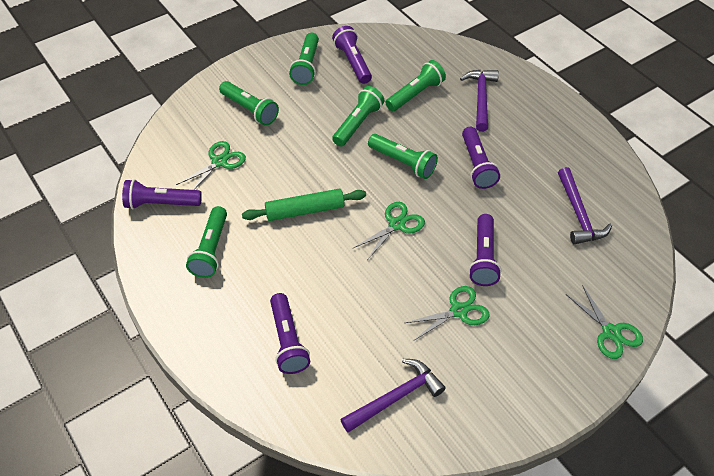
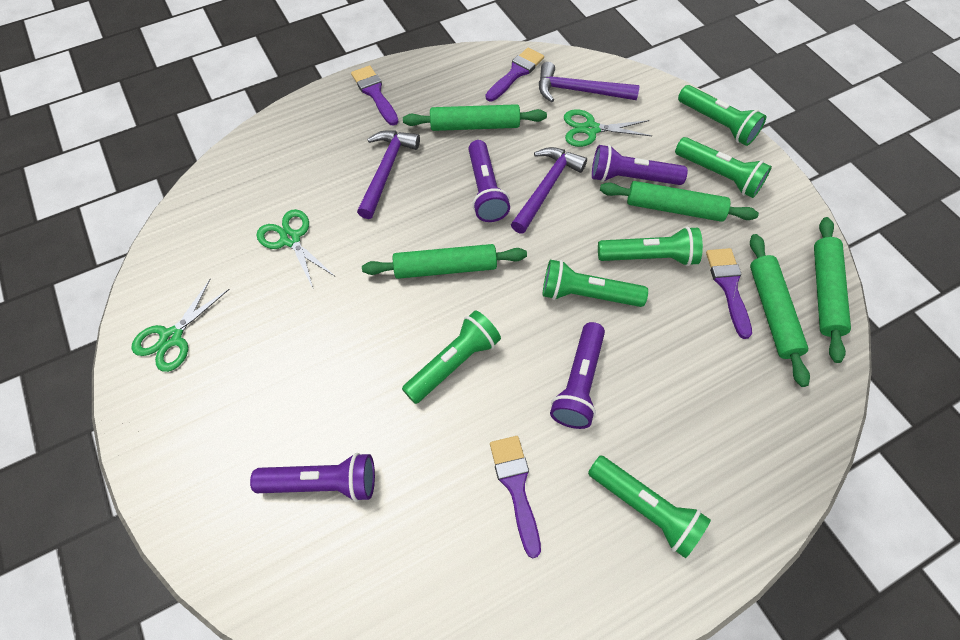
green rolling pin: 1 -> 5
green scissors: 4 -> 3
purple brush: 0 -> 4
purple flashlight: 5 -> 4

